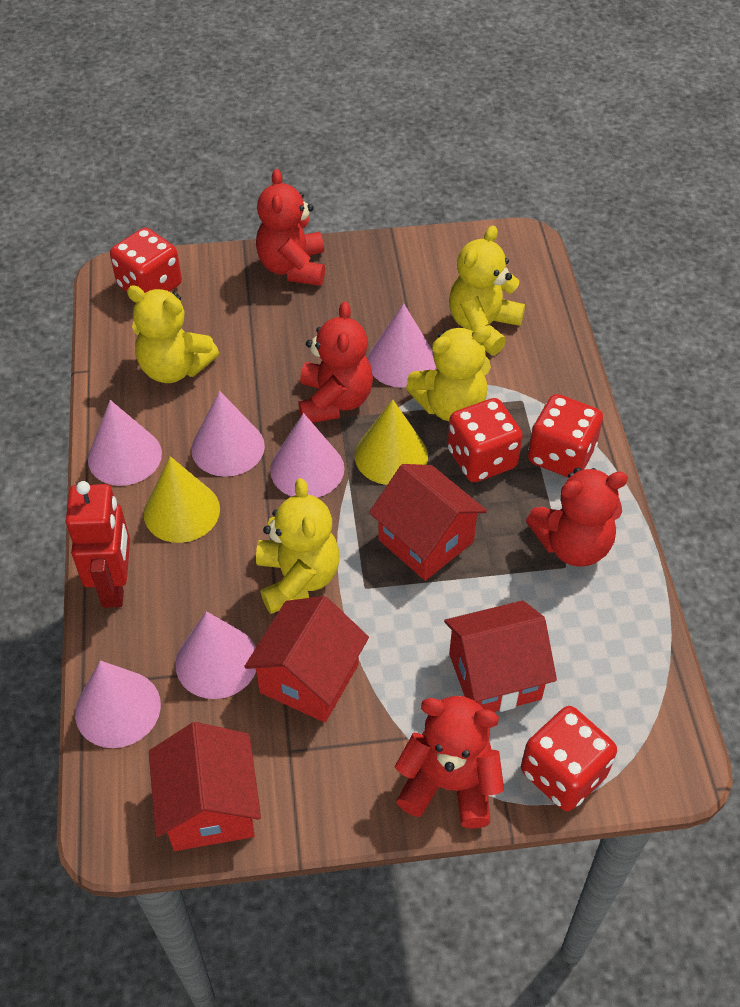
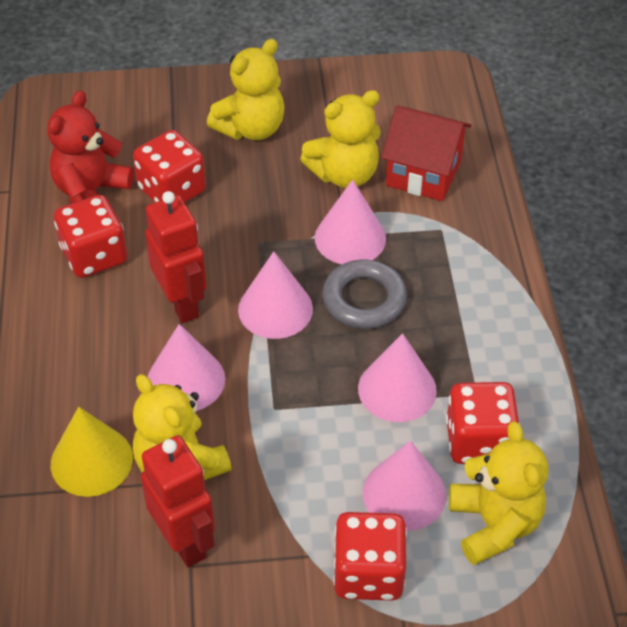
grey ring: 0 -> 1
pink cone: 6 -> 5
red house: 4 -> 1
red robot: 1 -> 2
red teddy bear: 4 -> 1
yellow cone: 2 -> 1

